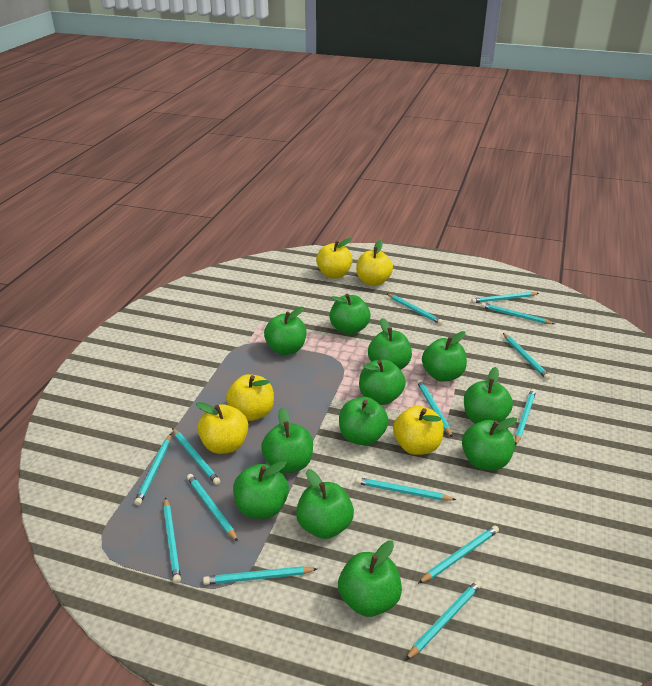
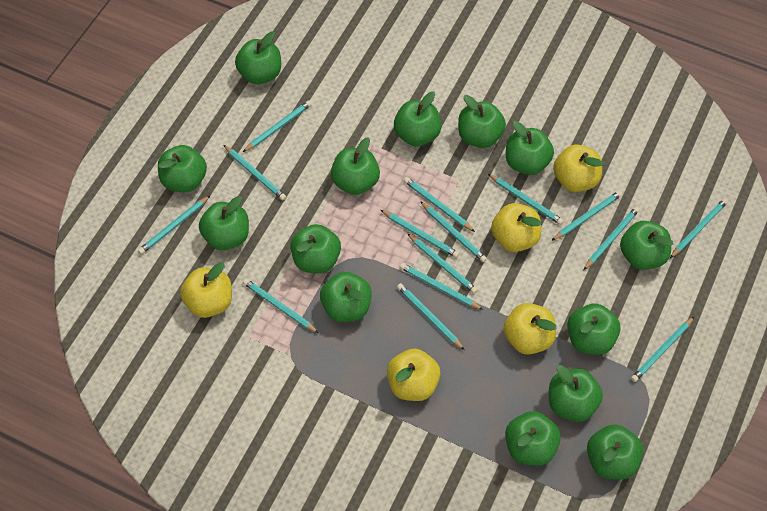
green apple: 12 -> 14
turquoise pencil: 14 -> 15

